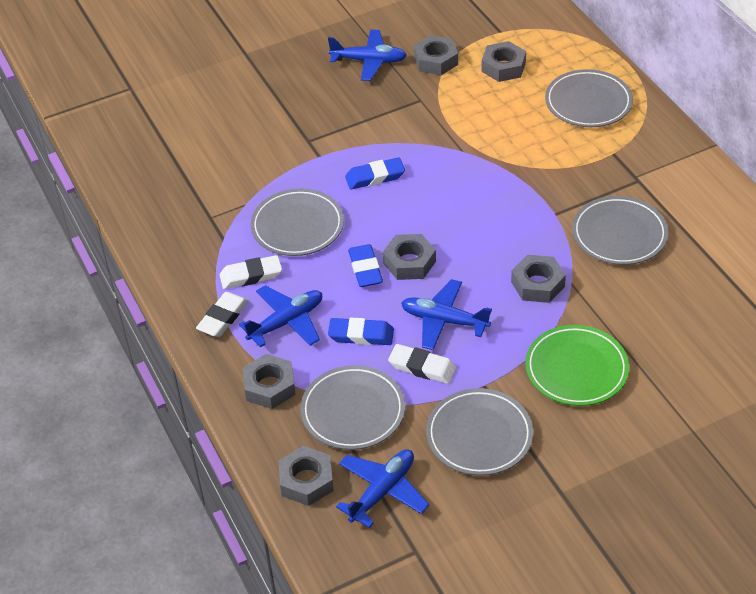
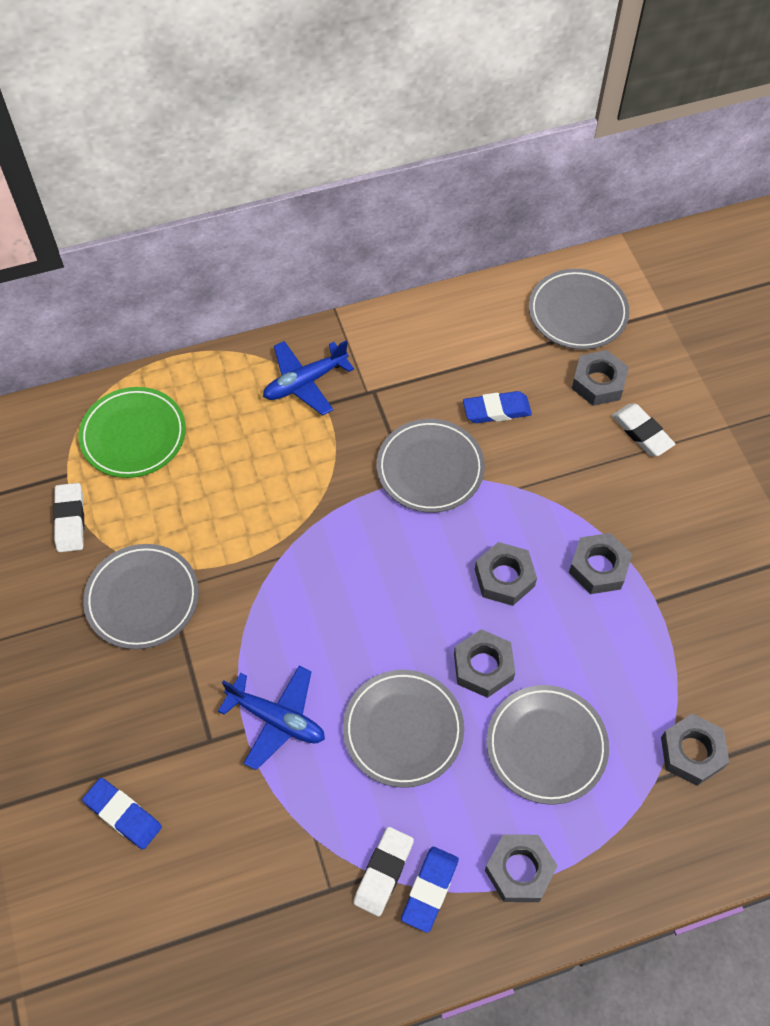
blue plane: 4 -> 2

